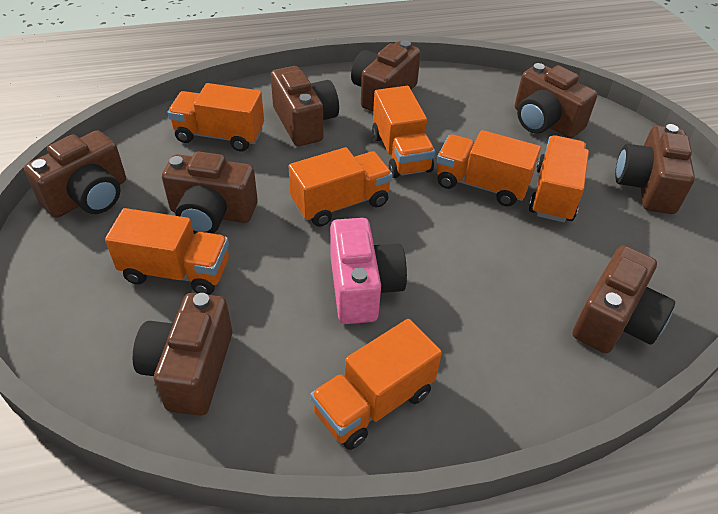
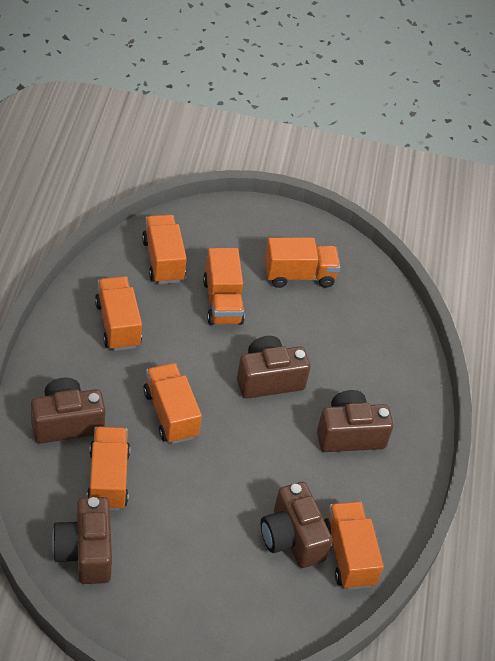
brown camera: 8 -> 5
pink camera: 1 -> 0

